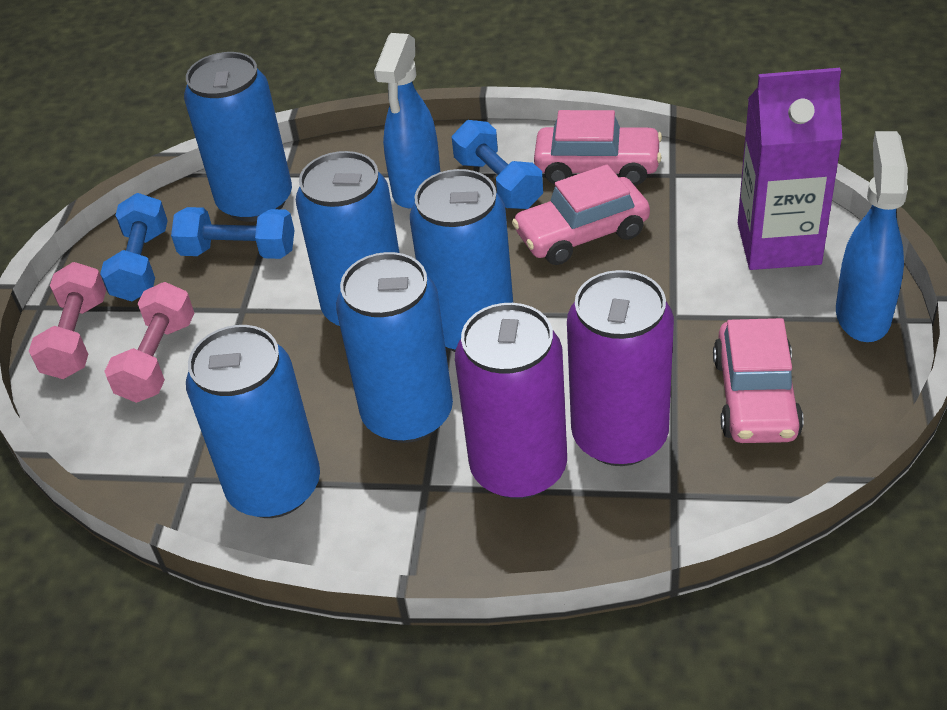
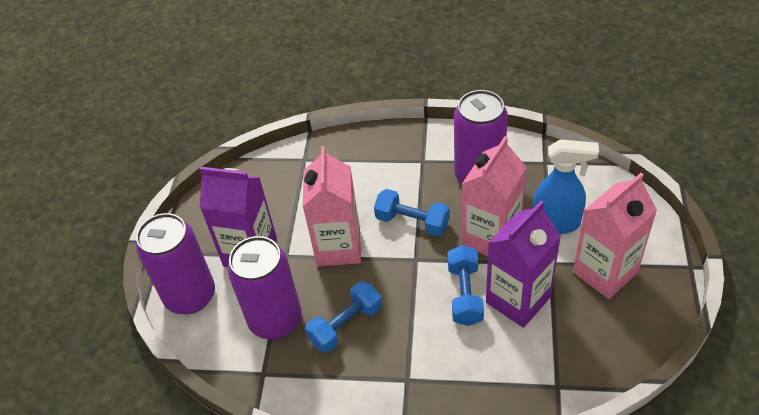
blue can: 5 -> 0
blue spray bottle: 2 -> 1
pink car: 3 -> 0
pink carton: 0 -> 3
pink dumbbell: 2 -> 0
purple can: 2 -> 3
purple carton: 1 -> 2

